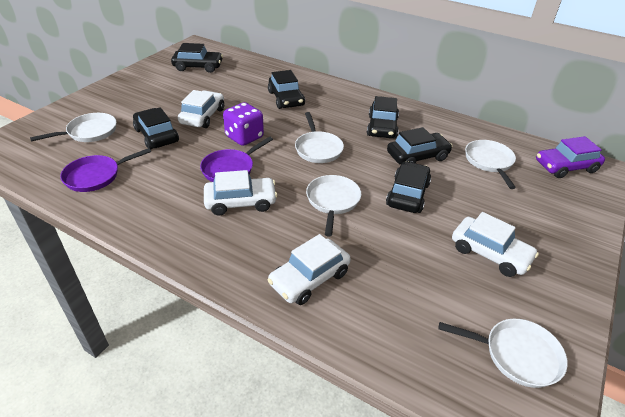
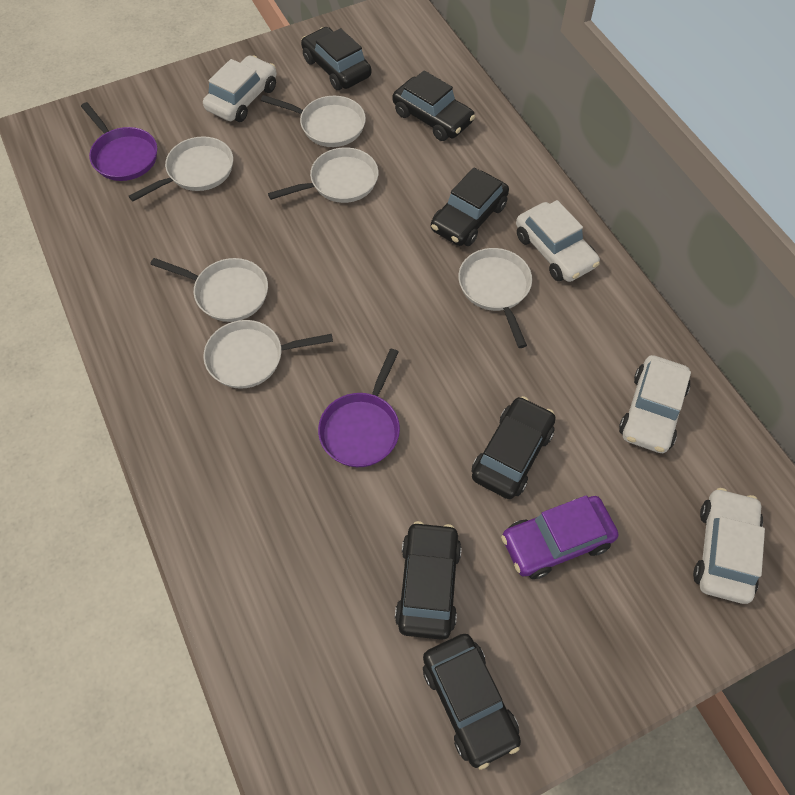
purple dice: 1 -> 0
white pan: 5 -> 6

